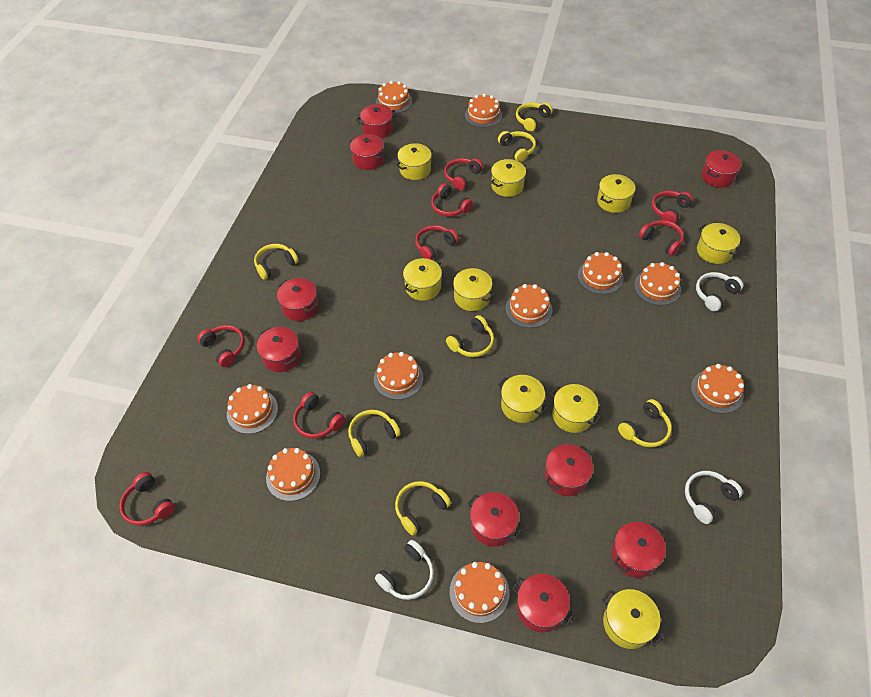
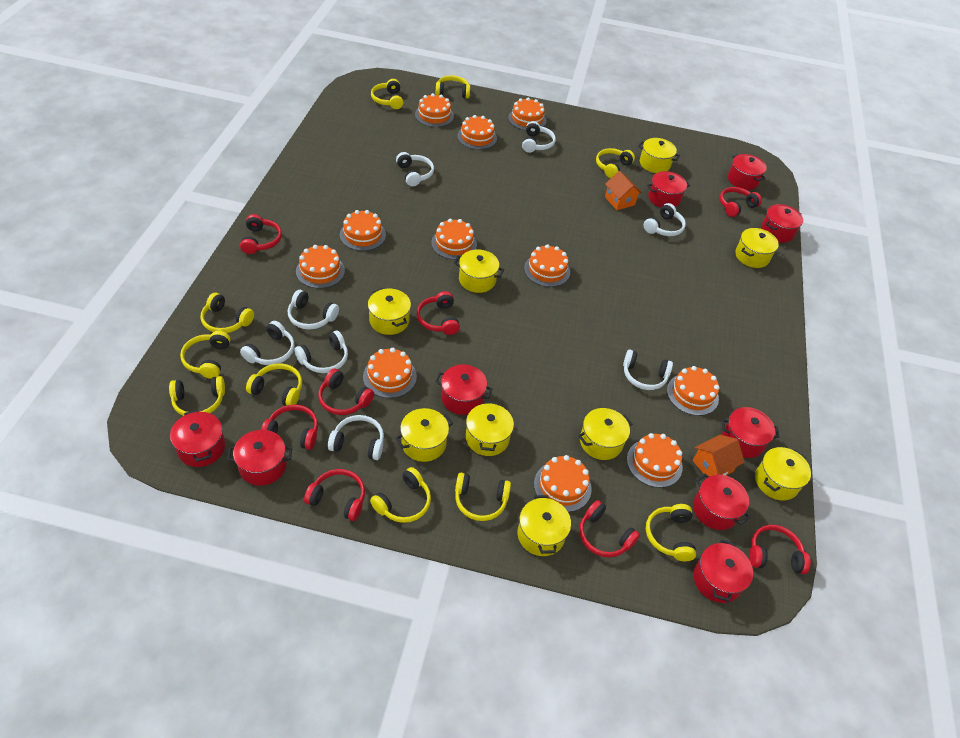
orange cake: 10 -> 11
orange house: 0 -> 2
white headphones: 3 -> 8
yellow headphones: 7 -> 10

